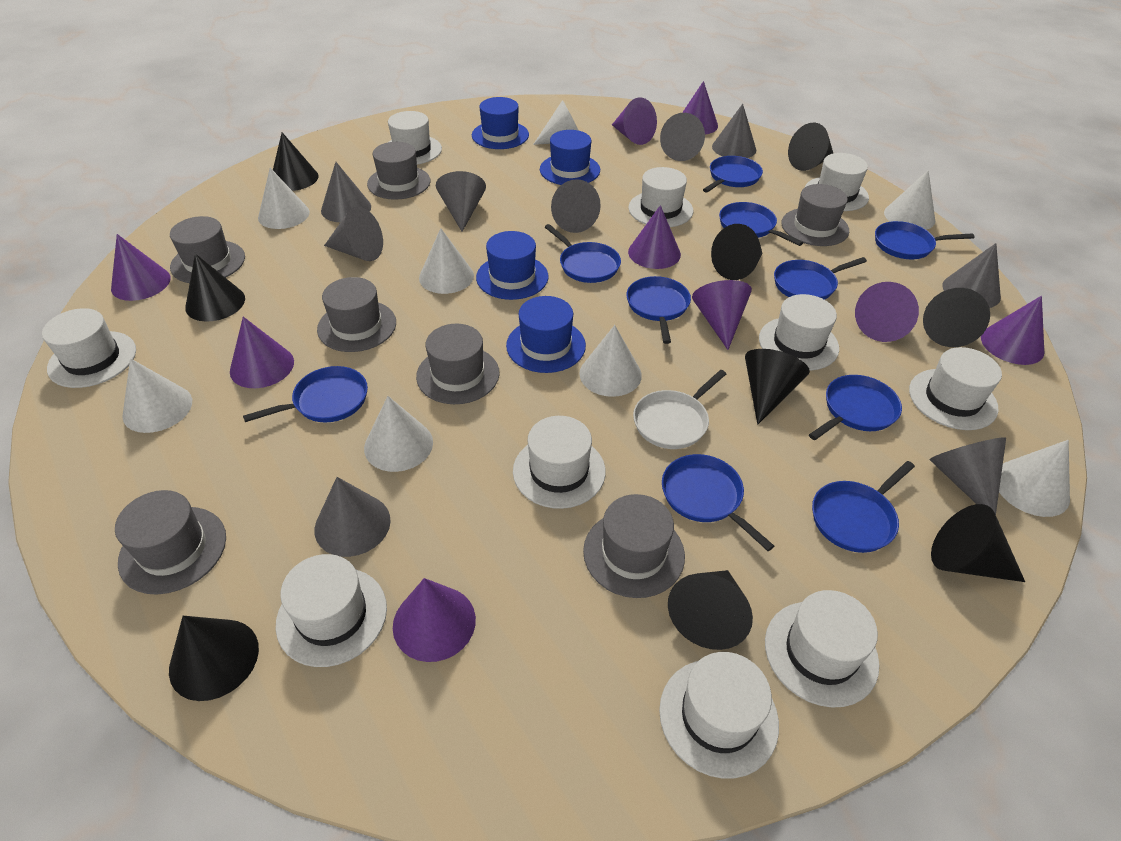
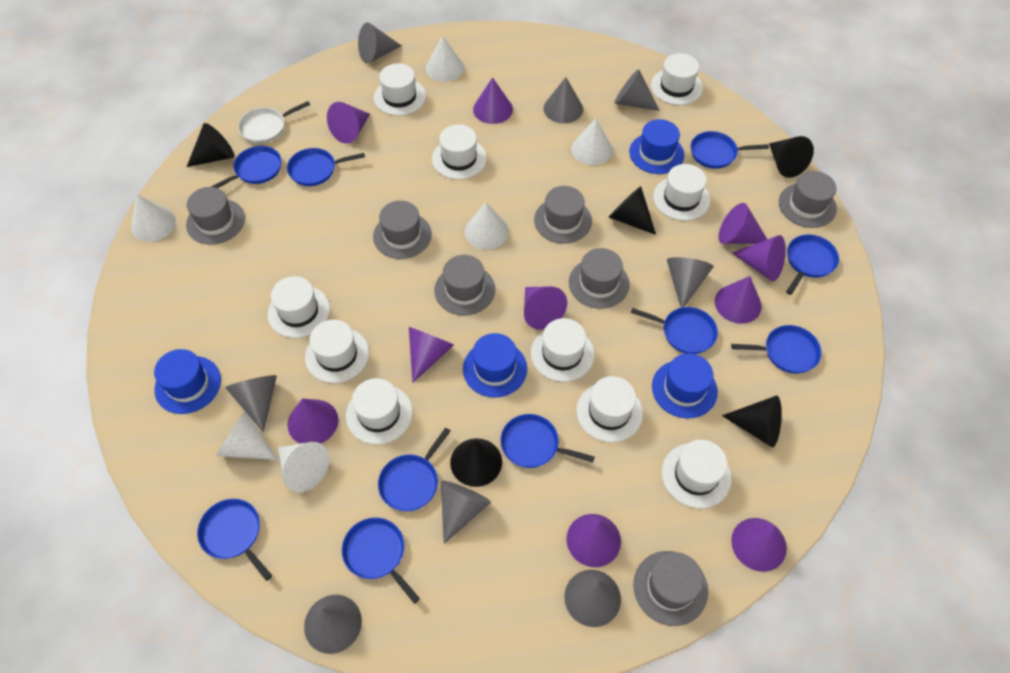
black cone: 9 -> 5
grey cone: 9 -> 8
purple cone: 9 -> 10
white cone: 8 -> 6

